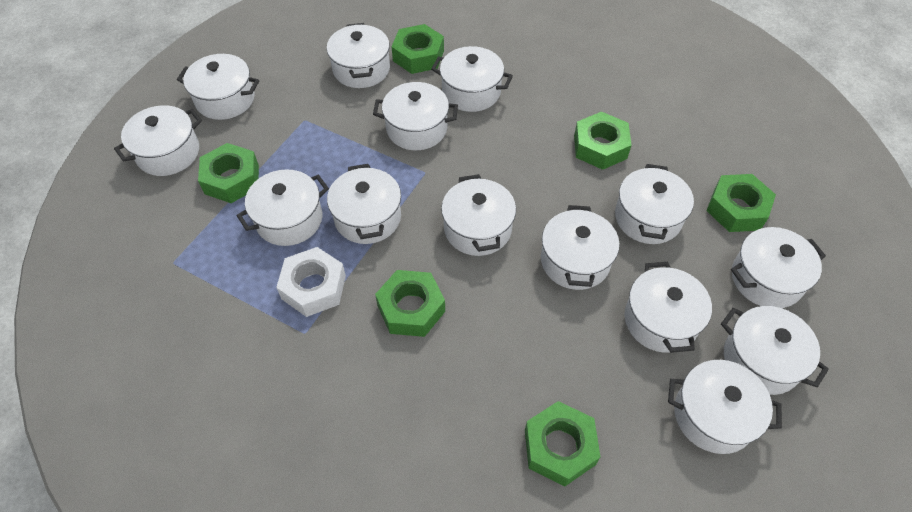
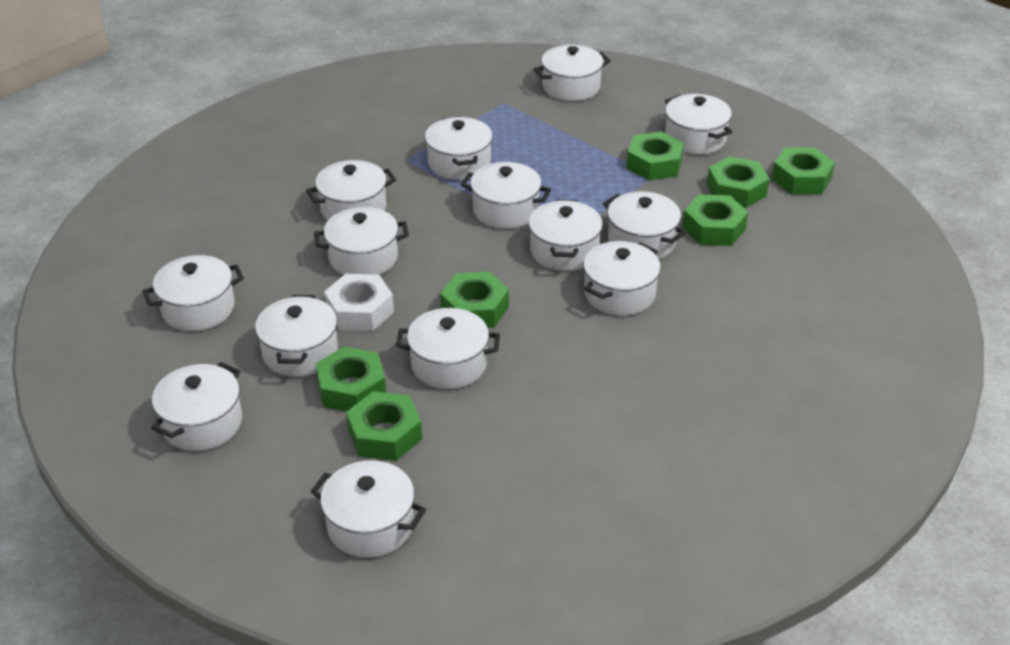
green nut: 6 -> 7

